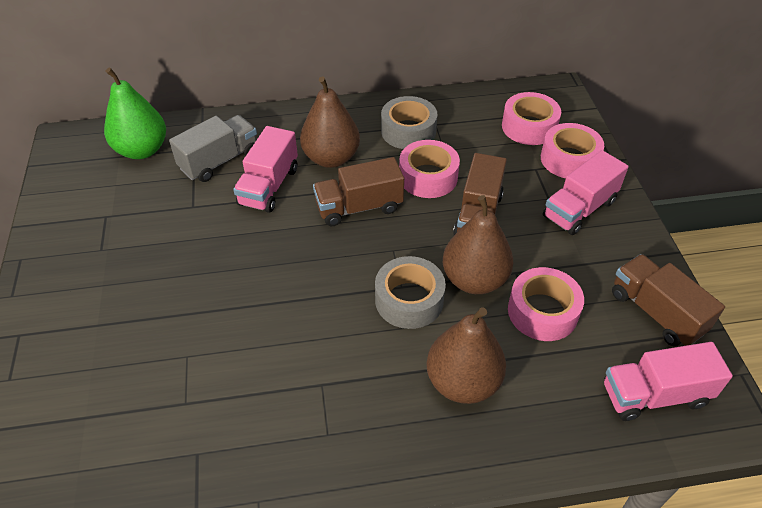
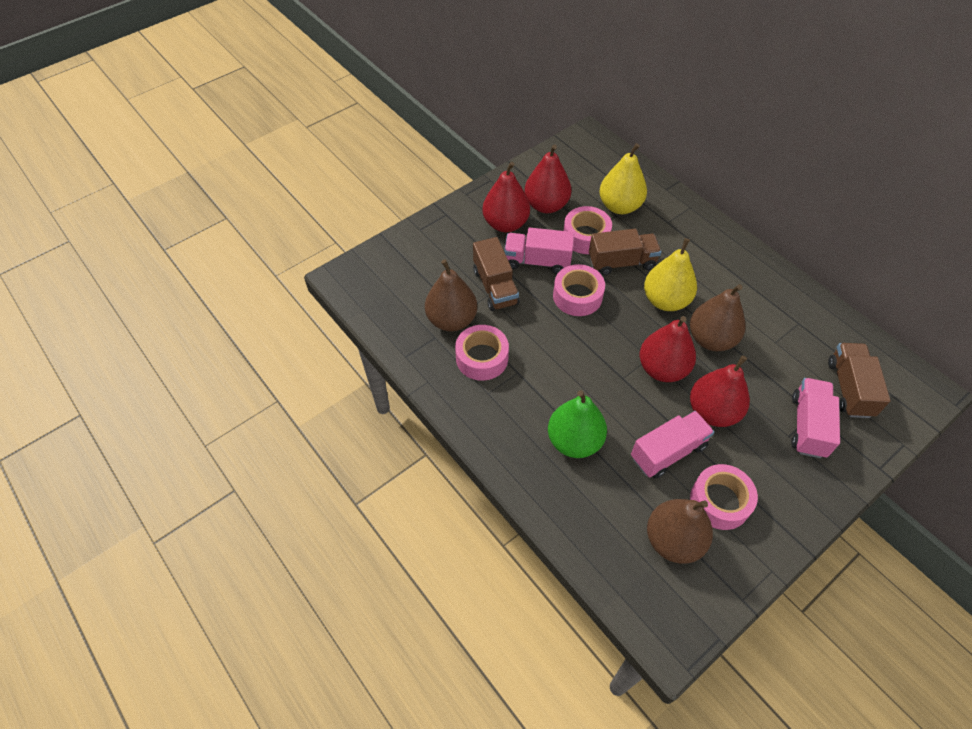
grey tape: 2 -> 0
grey truck: 1 -> 0
red pear: 0 -> 4
yellow pear: 0 -> 2

